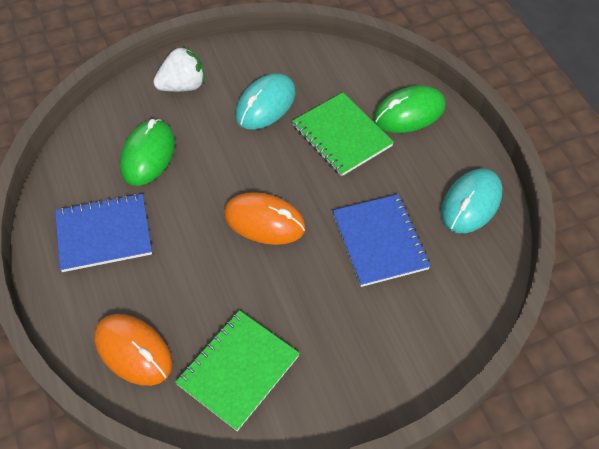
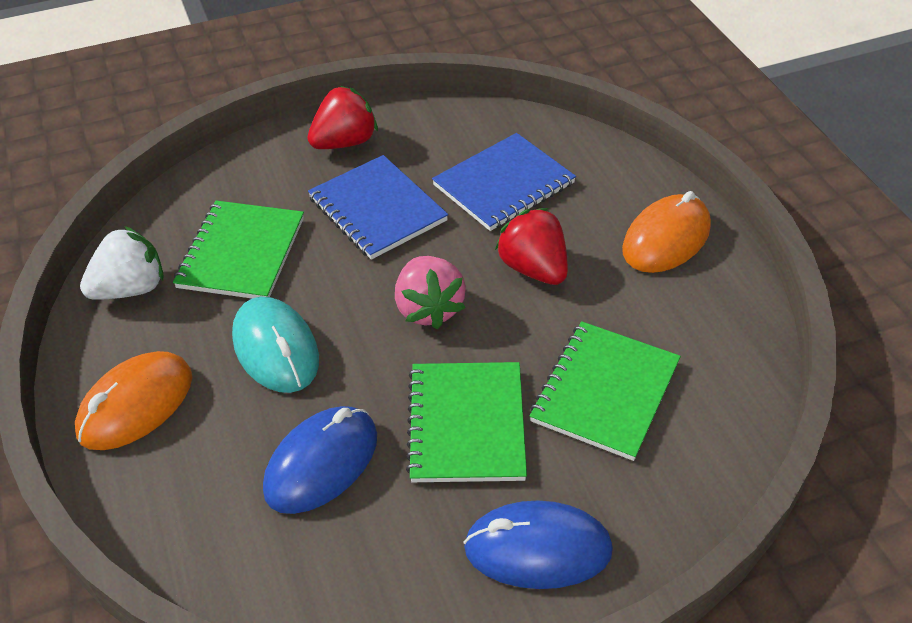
blue mouse: 0 -> 2
green mouse: 2 -> 0
green notebook: 2 -> 3
pink strawberry: 0 -> 1
red strawberry: 0 -> 2
turquoise mouse: 2 -> 1

